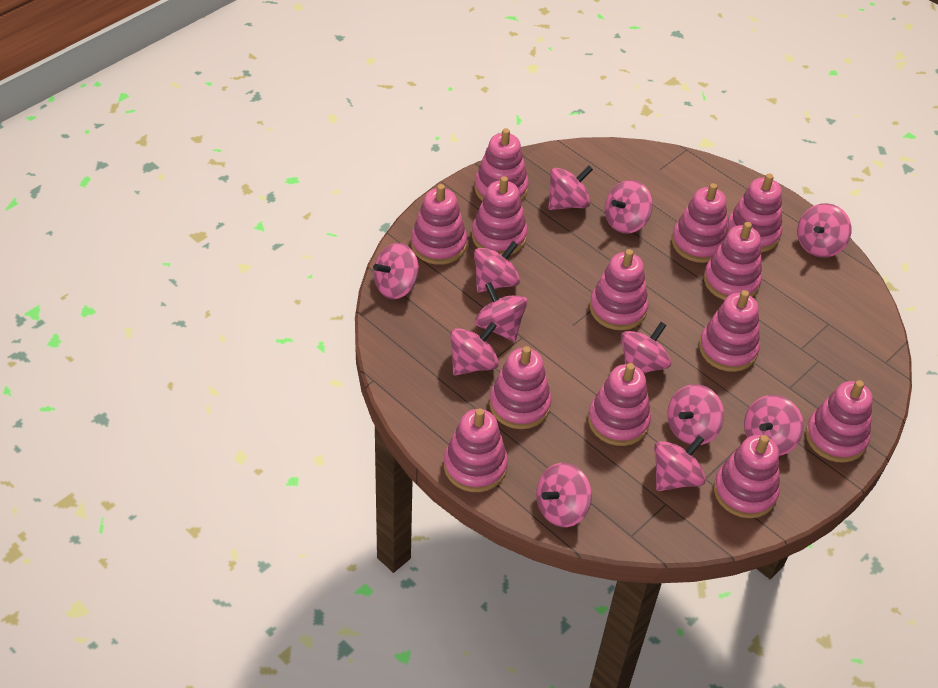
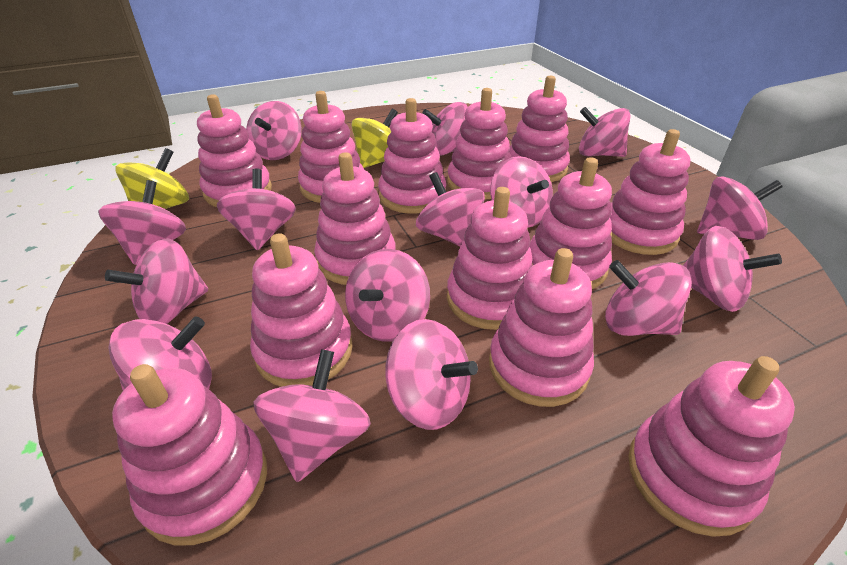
pink spinning top: 12 -> 15
yellow spinning top: 0 -> 2

